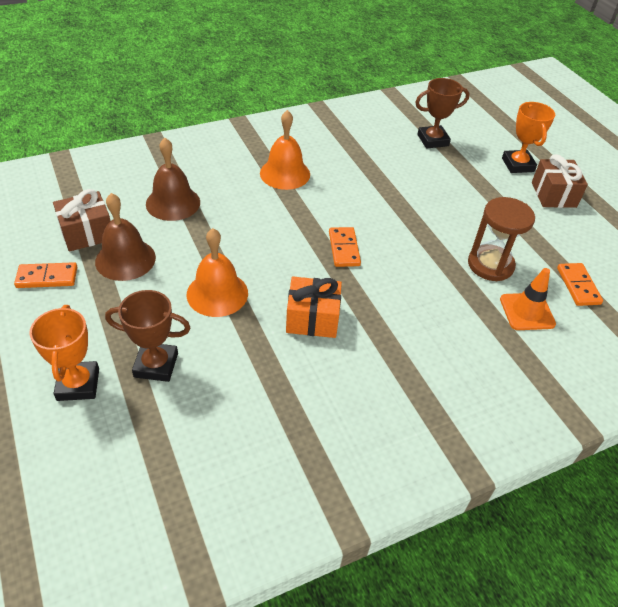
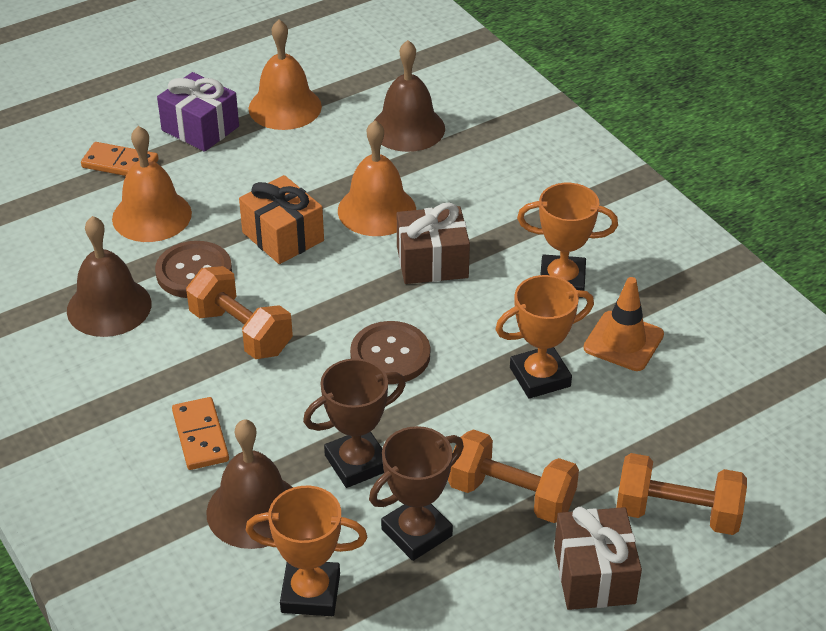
brown bell: 2 -> 3
brown button: 0 -> 2
brown hourglass: 1 -> 0
orange bell: 2 -> 3
orange domino: 3 -> 2
orange dumbbell: 0 -> 3
orange trophy: 2 -> 3
purple gift: 0 -> 1

